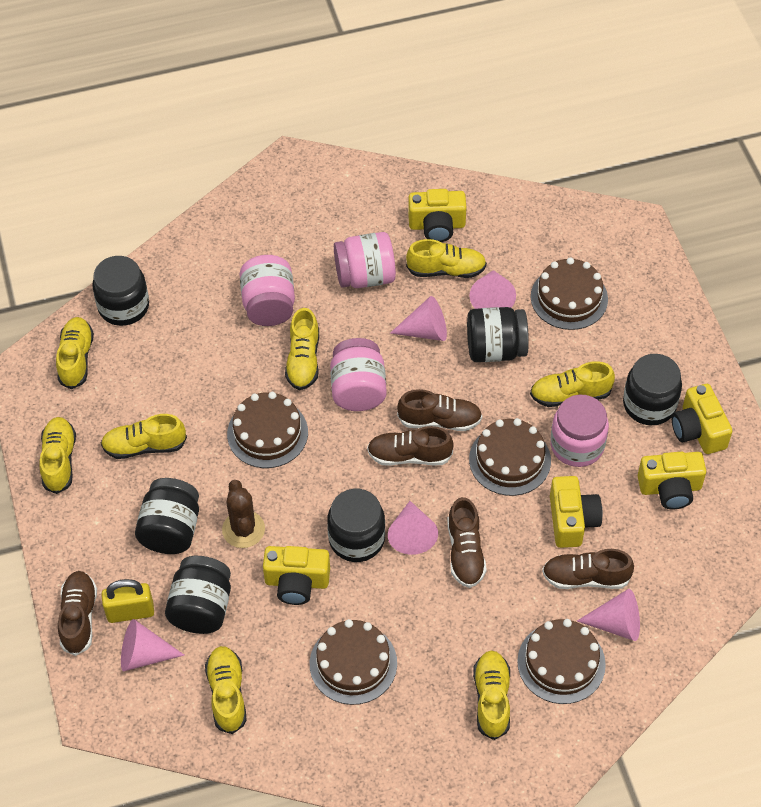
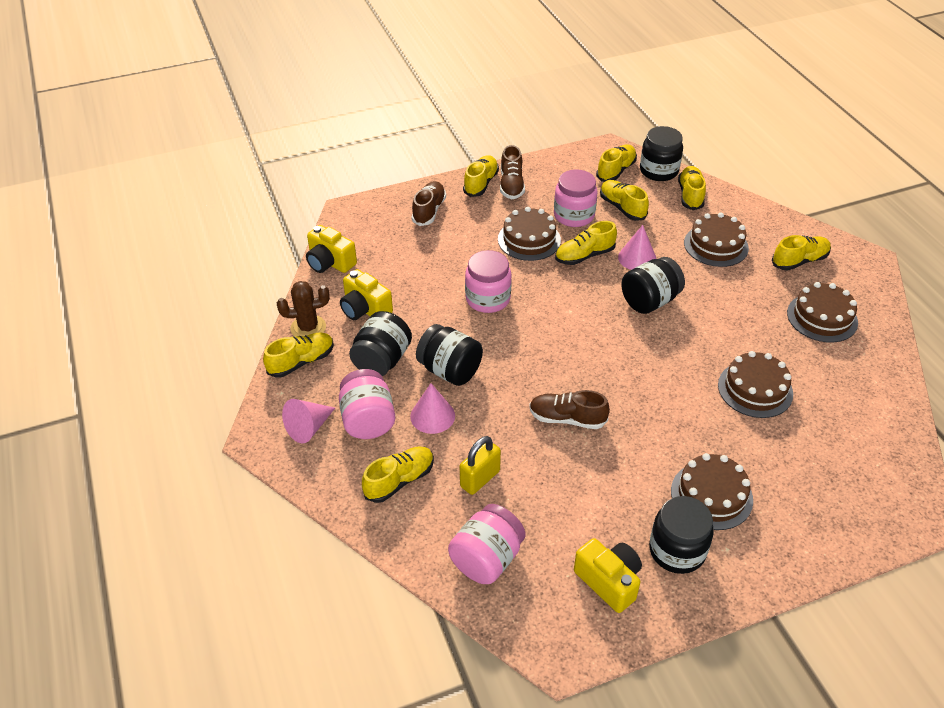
black jar: 6 -> 5
brown shoe: 5 -> 3
pink cone: 5 -> 3
yellow camera: 5 -> 3

